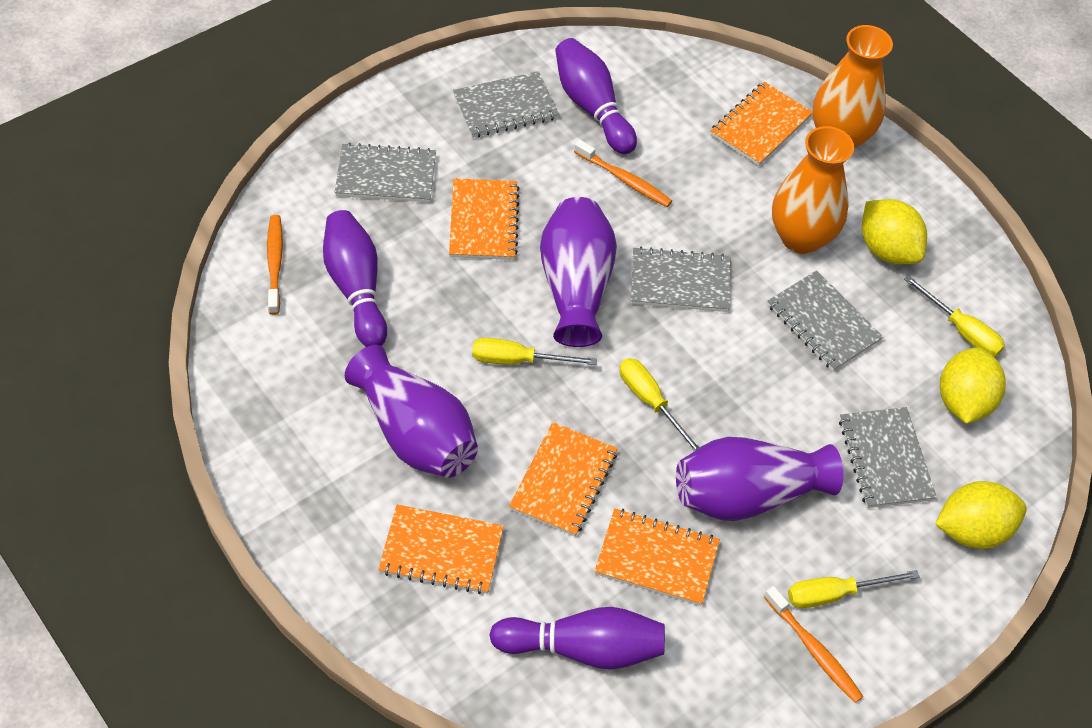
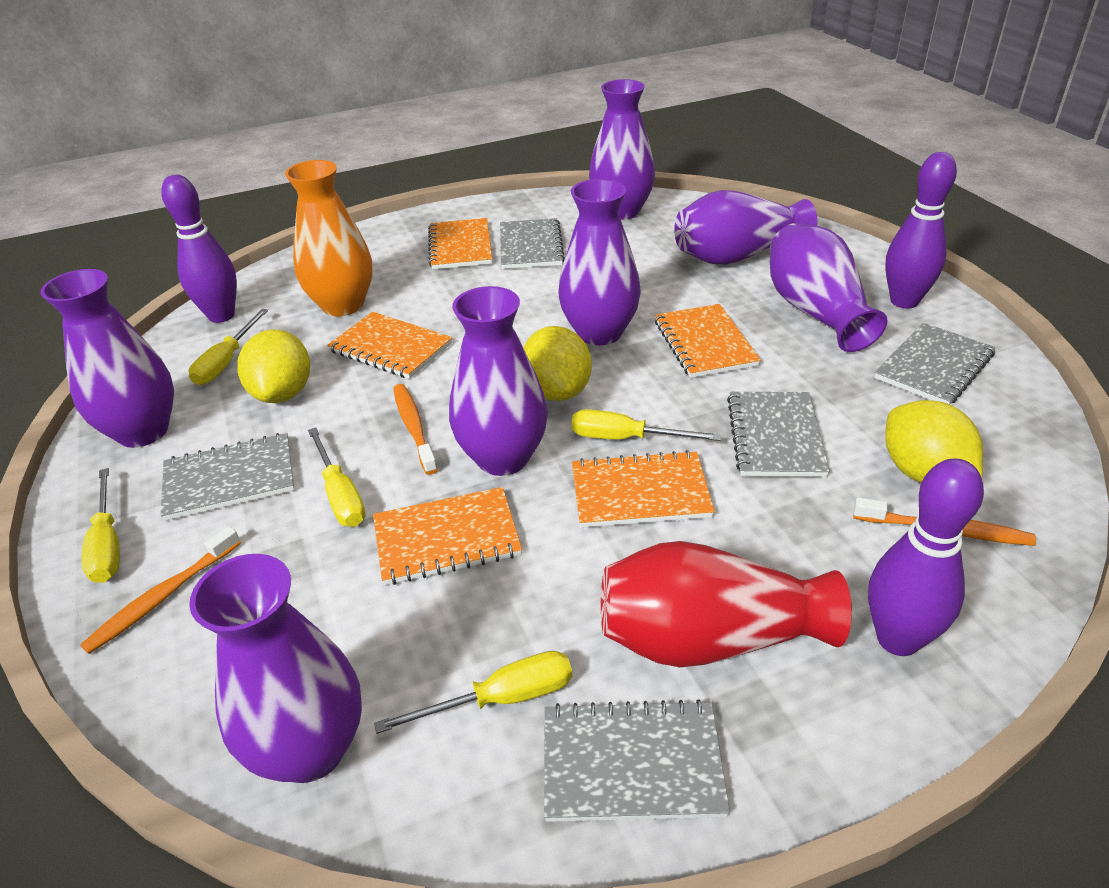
orange vase: 2 -> 1
purple vase: 3 -> 7
red vase: 0 -> 1
yellow screwdriver: 4 -> 5

